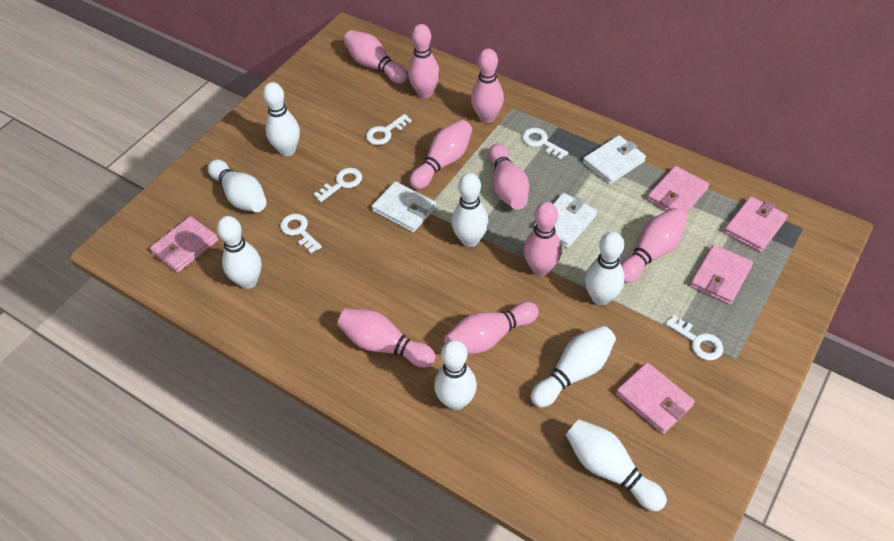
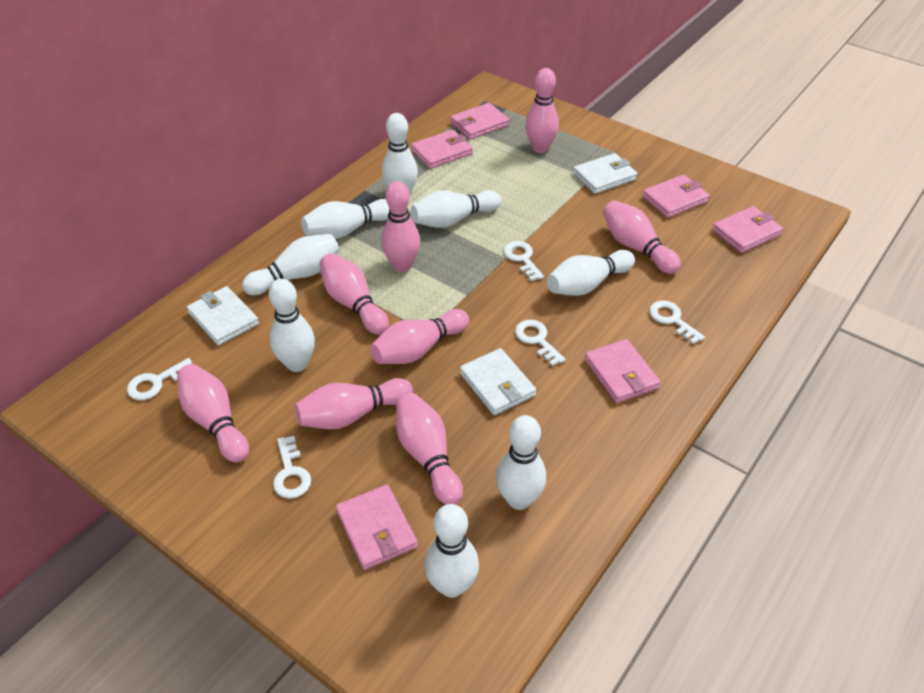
pink bowling pin: 9 -> 8
pink wallet: 5 -> 6

